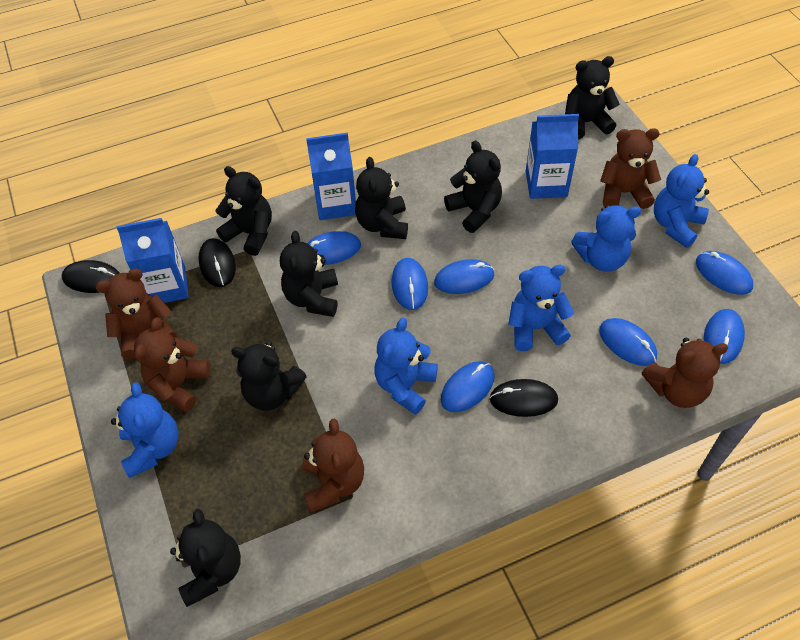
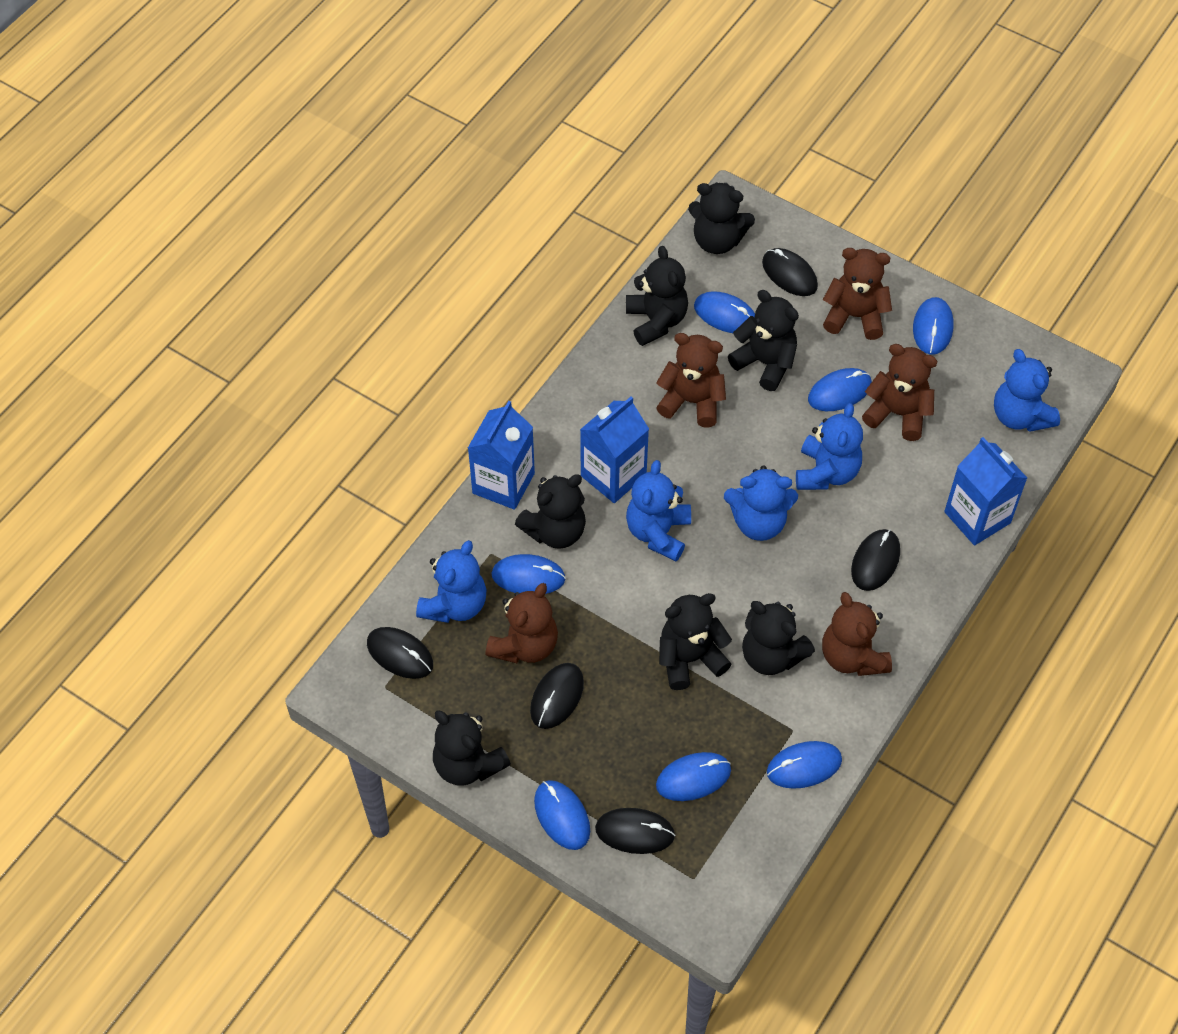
black mouse: 3 -> 5

